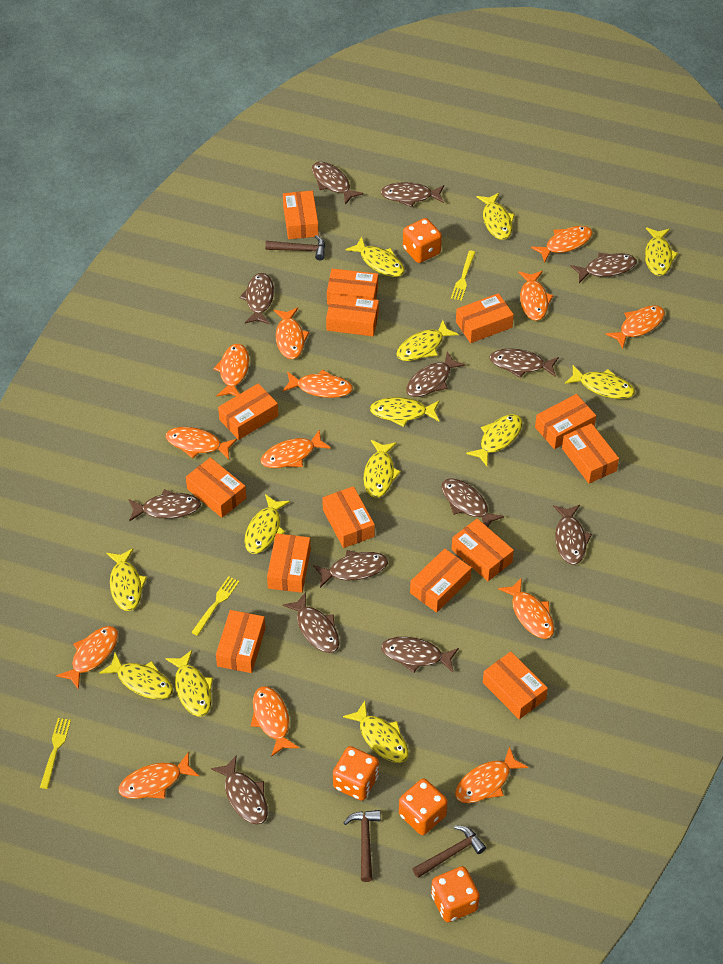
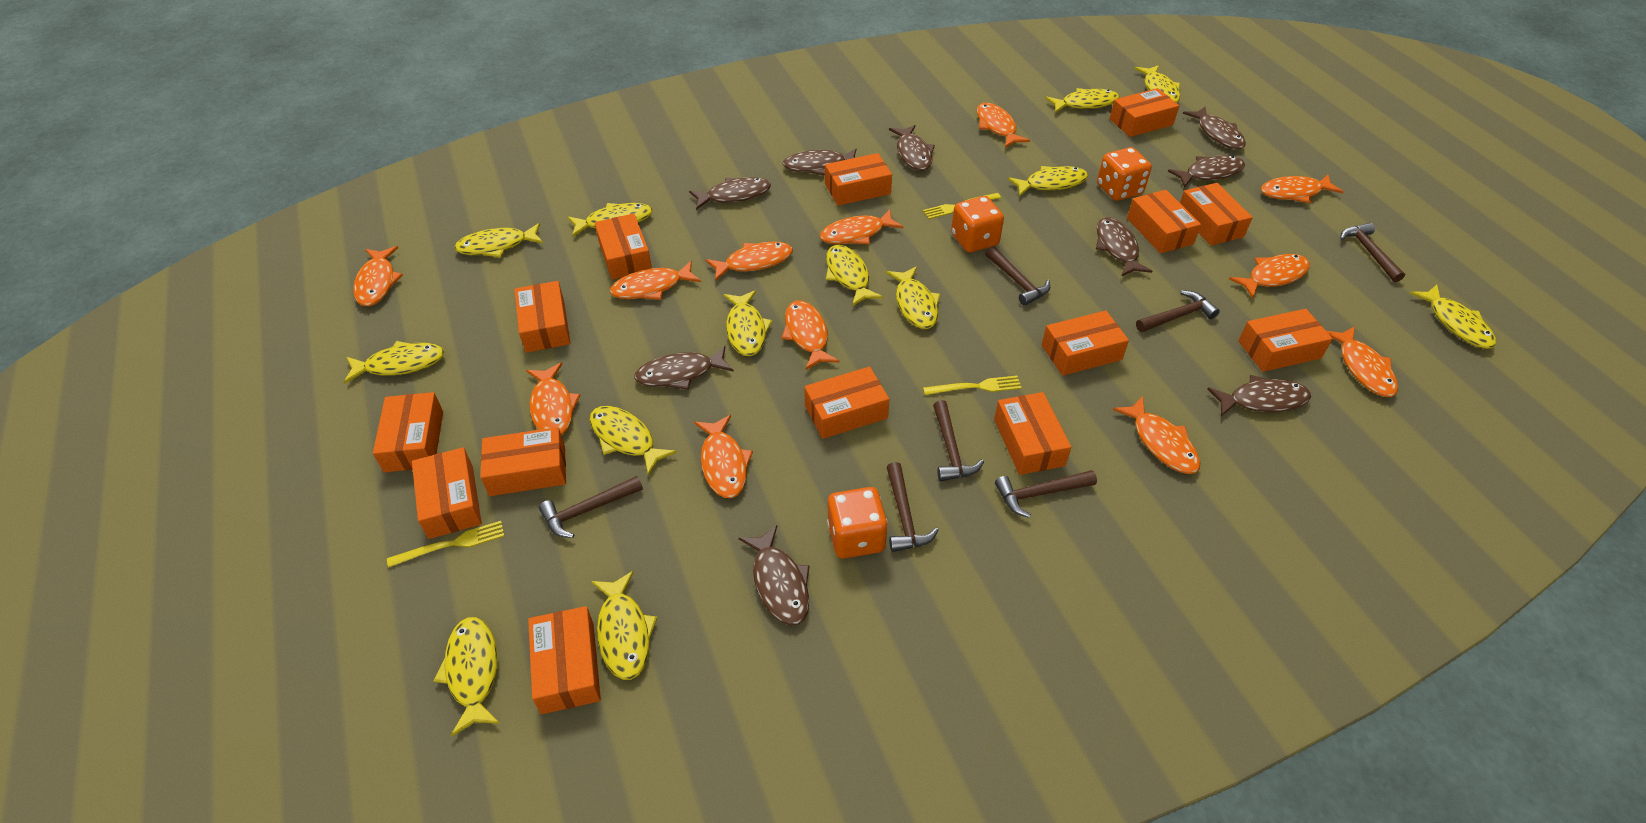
brown fish: 13 -> 9
brown hammer: 3 -> 7
orange dice: 4 -> 3
orange fish: 13 -> 12

